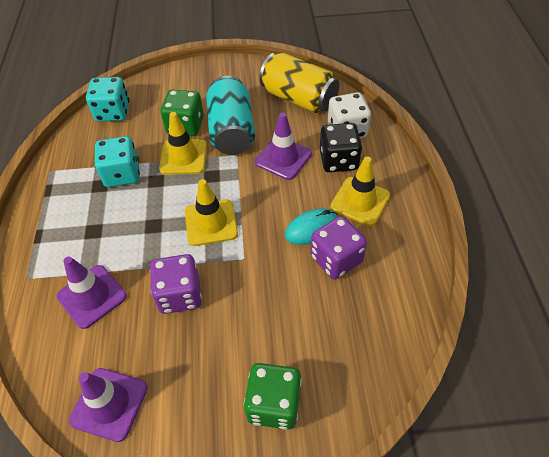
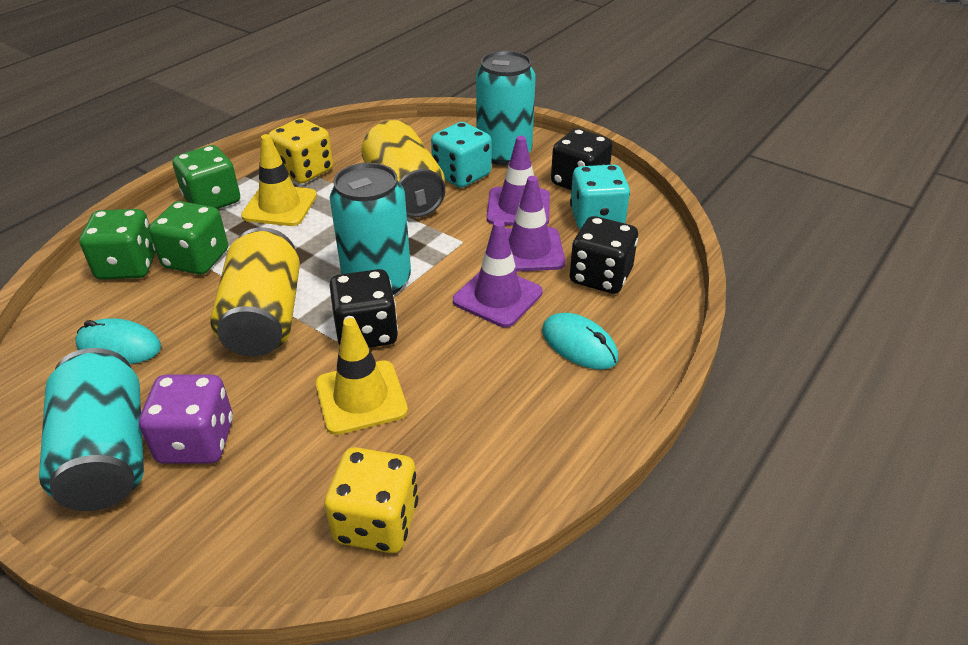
black dice: 1 -> 3
green dice: 2 -> 3
purple dice: 2 -> 1
turquoise can: 1 -> 3
turquoise mouse: 1 -> 2
white dice: 1 -> 0
yellow can: 1 -> 2
yellow dice: 0 -> 2
yellow traffic cone: 3 -> 2

